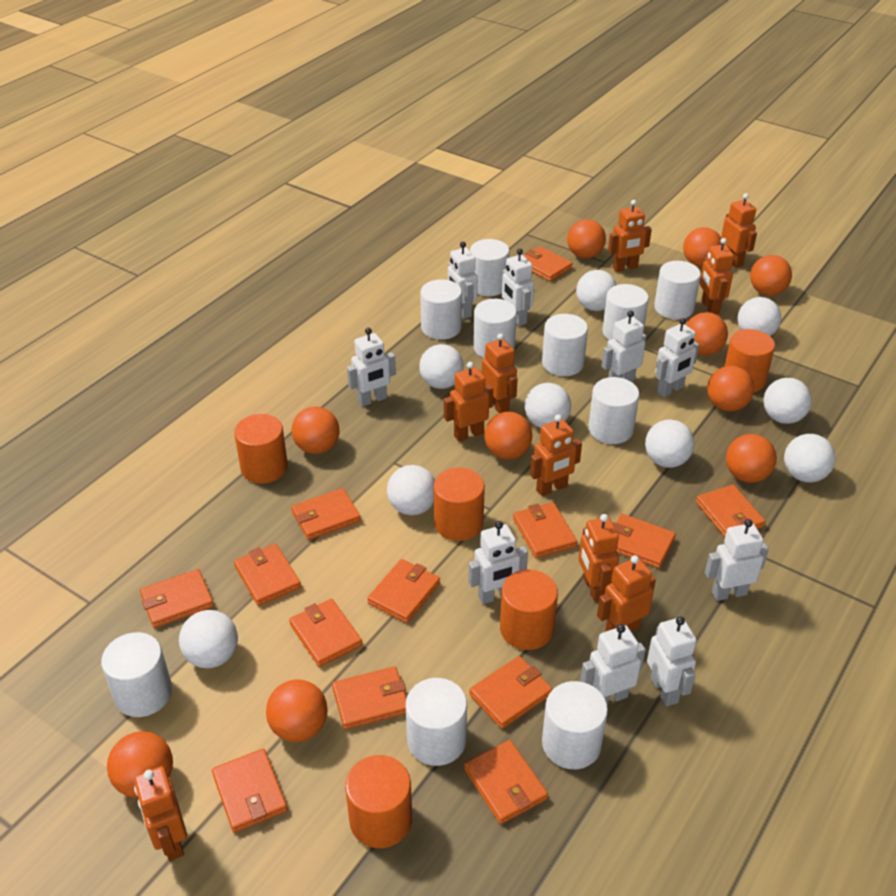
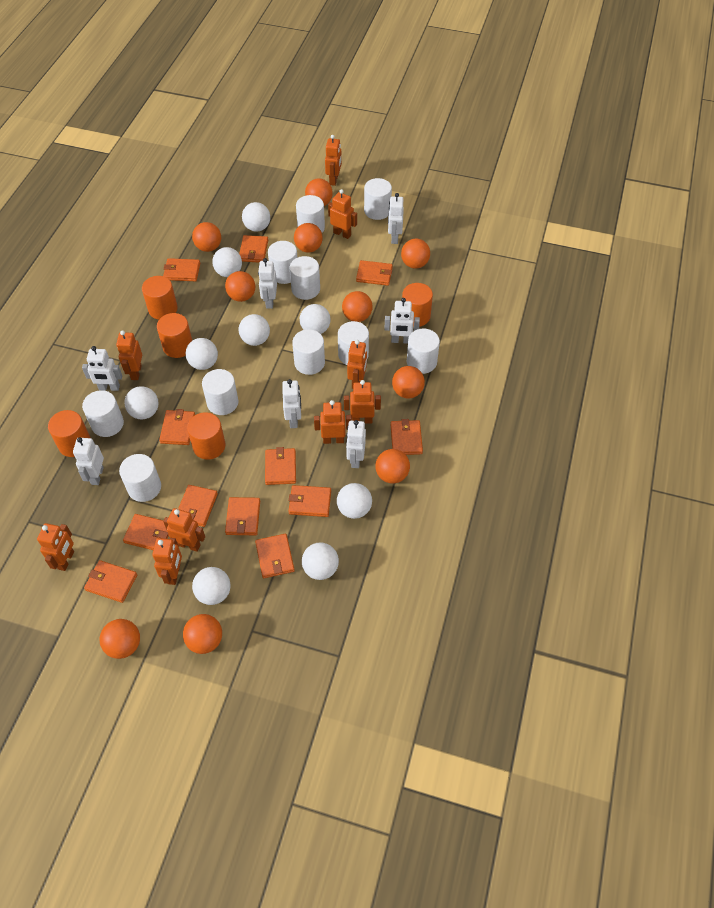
orange wallet: 13 -> 12
white robot: 9 -> 7

